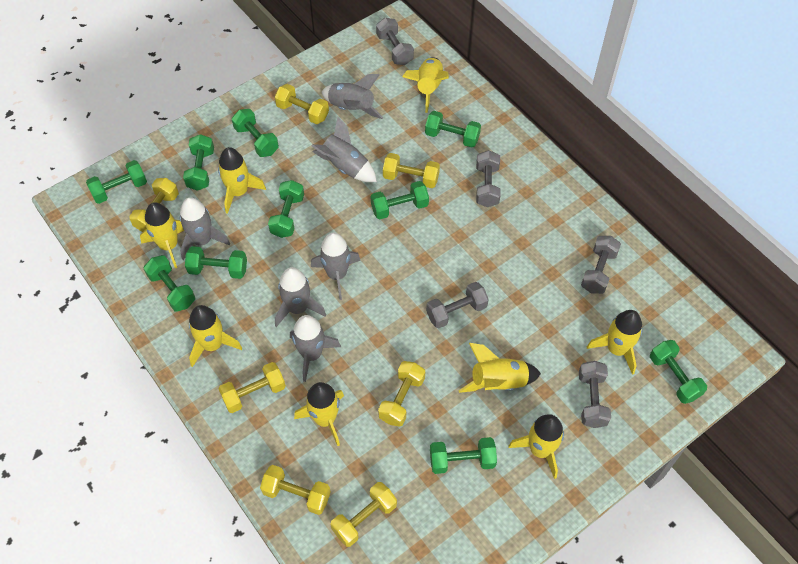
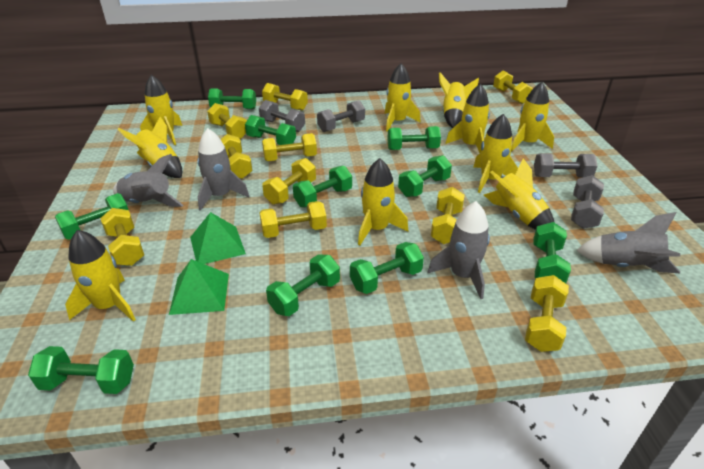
green pyramid: 0 -> 2
grey dumbbell: 5 -> 4
grey rocket: 6 -> 4
yellow dumbbell: 7 -> 10
yellow rocket: 8 -> 10

